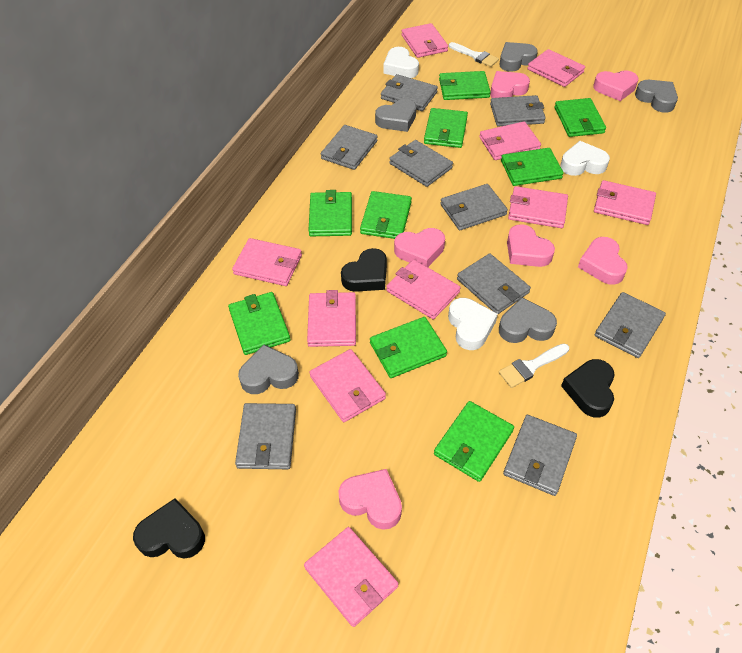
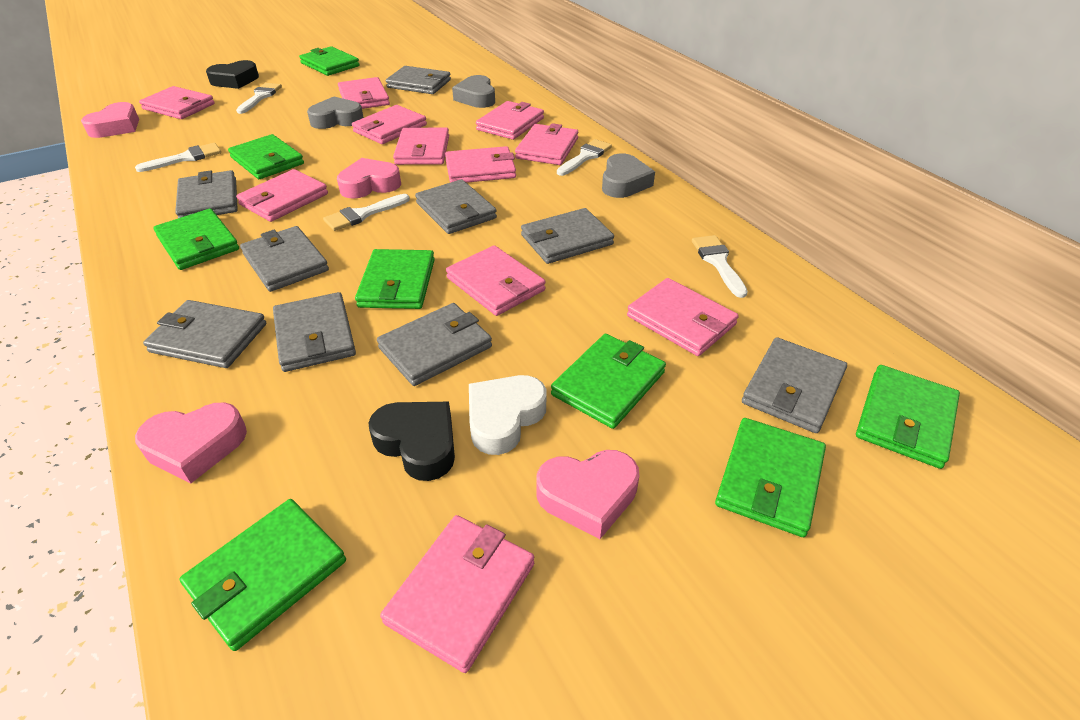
black heart: 3 -> 2
green wallet: 9 -> 8
grey heart: 5 -> 3
pink heart: 6 -> 4
pink wallet: 10 -> 11
white brush: 2 -> 5
white heart: 3 -> 1

